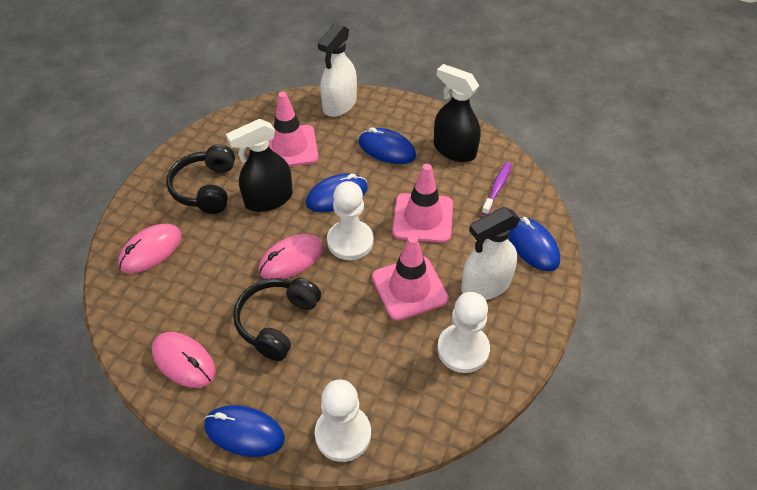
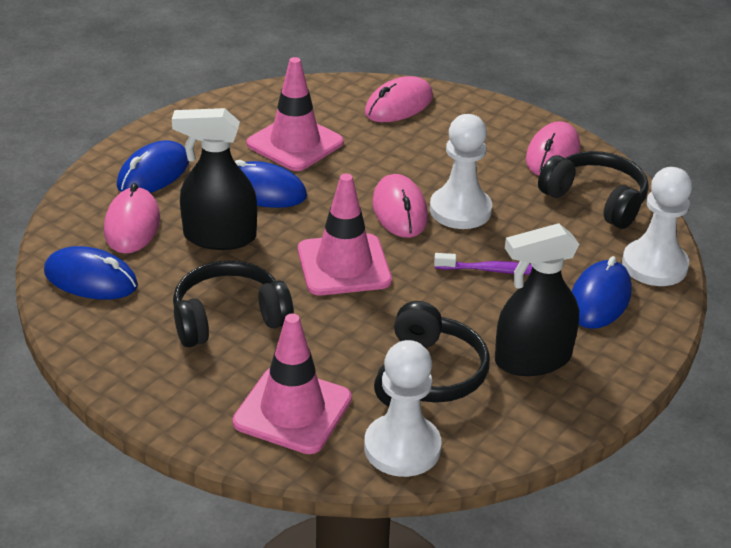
black headphones: 2 -> 3
pink mouse: 3 -> 4
white spray bottle: 2 -> 0

